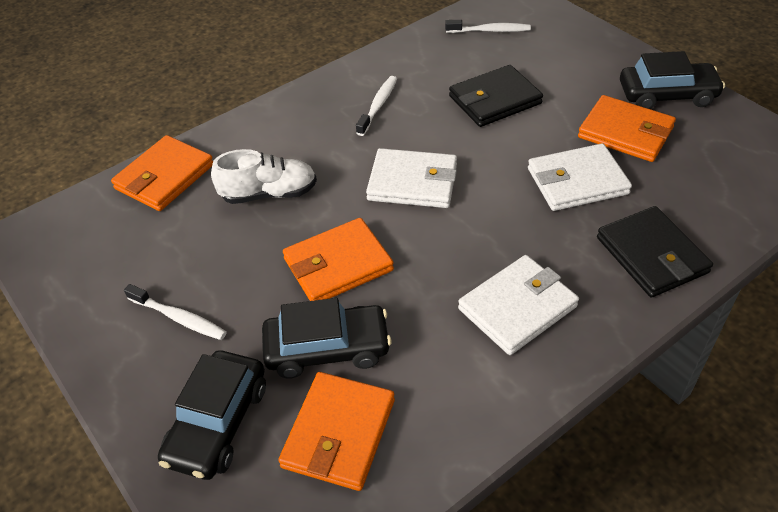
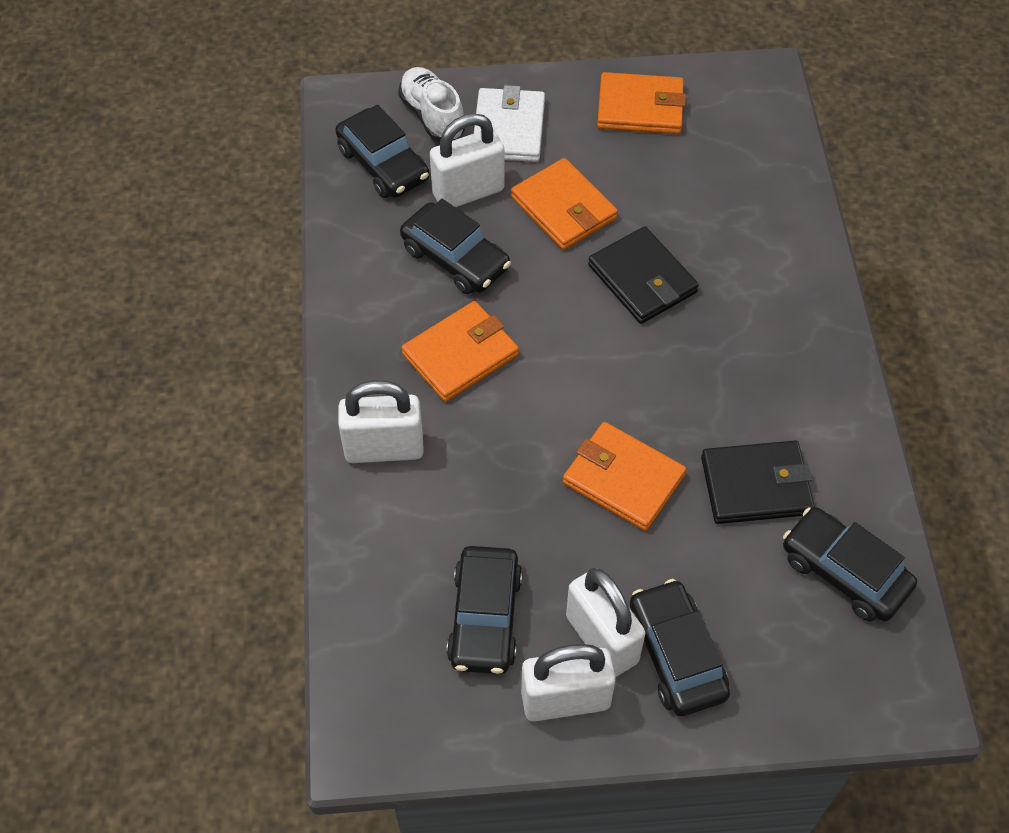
black car: 3 -> 5
white padlock: 0 -> 4
white toothbrush: 3 -> 0
white wallet: 3 -> 1

